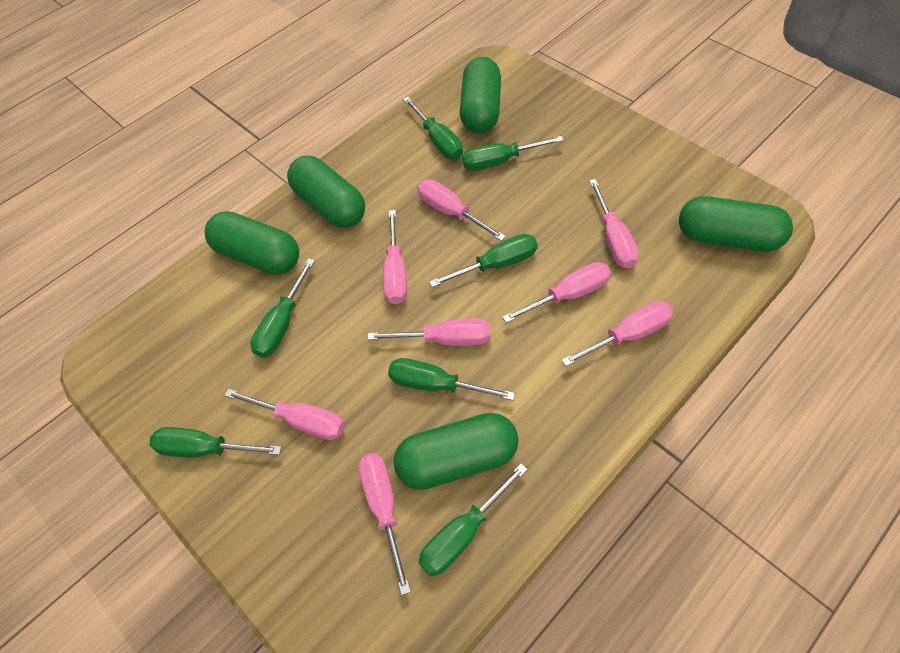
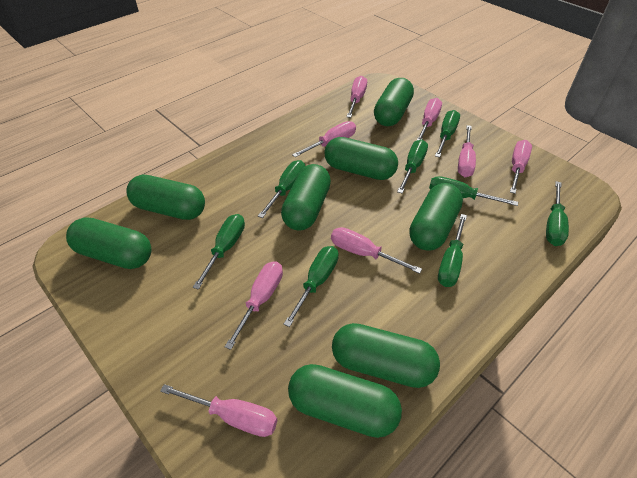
green capsule: 5 -> 8
green screwdriver: 7 -> 8

